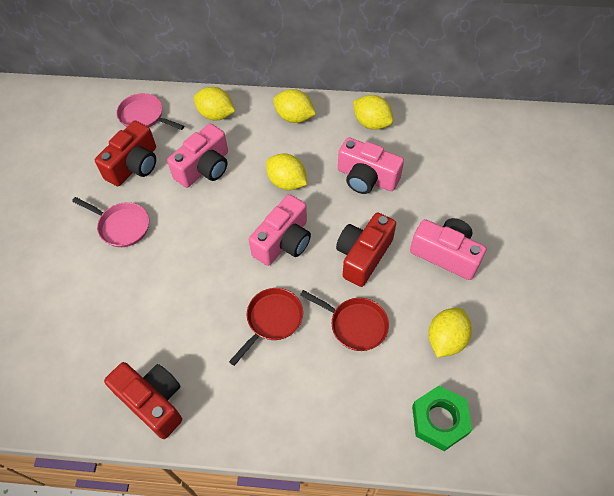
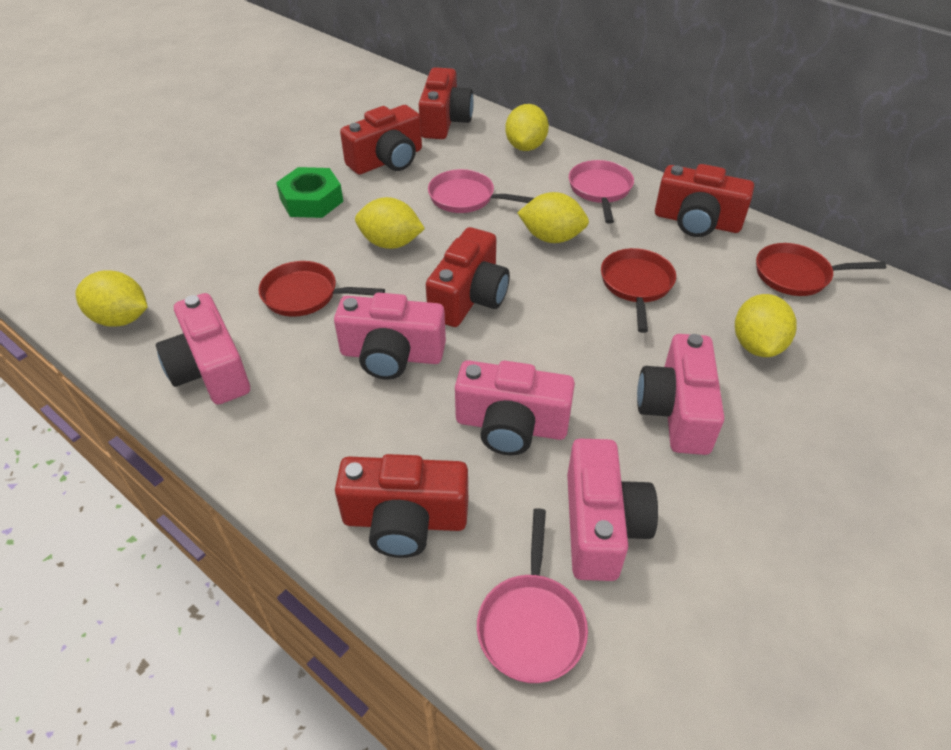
pink camera: 4 -> 5
pink pan: 2 -> 3
red camera: 3 -> 5
red pan: 2 -> 3

